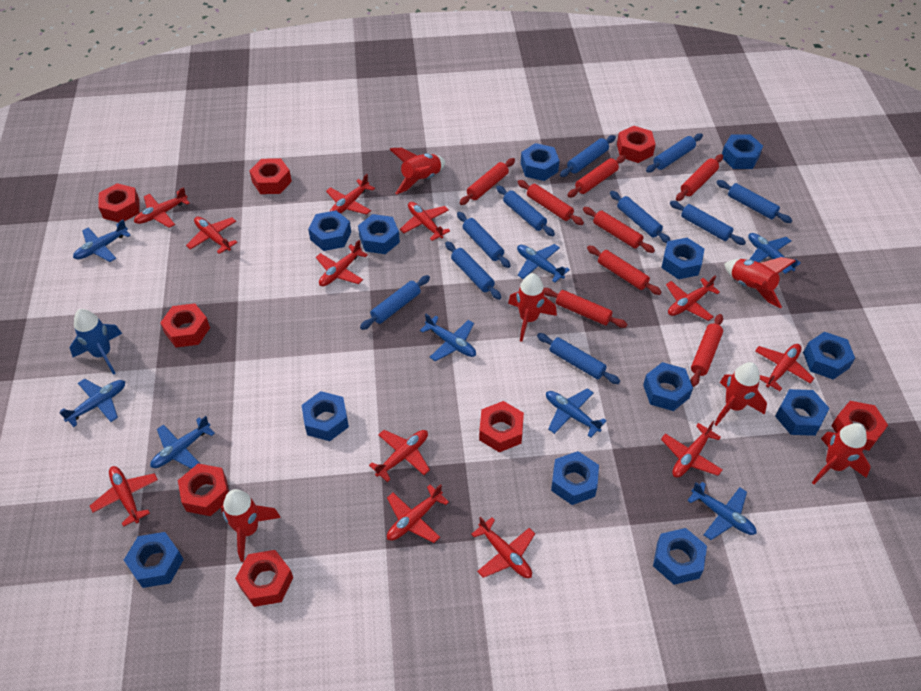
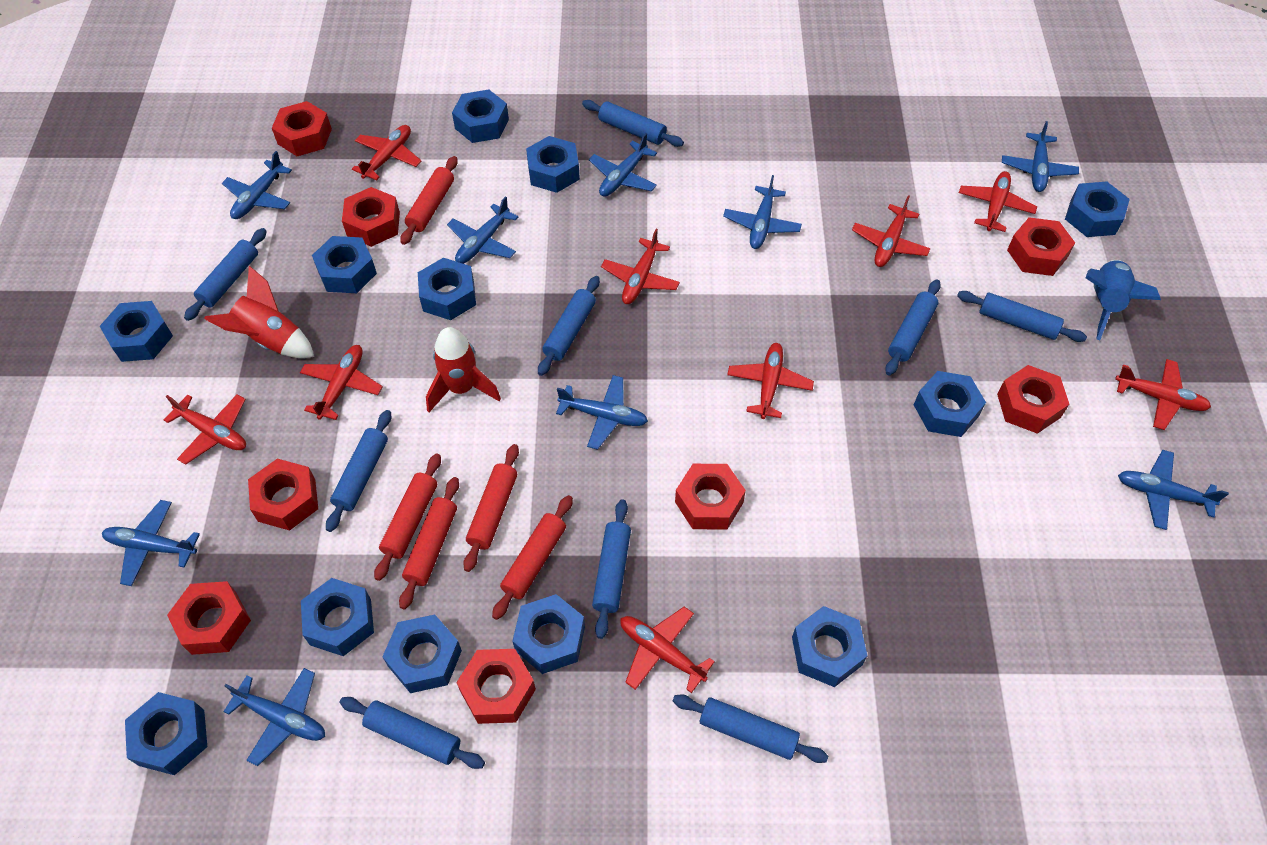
blue plane: 8 -> 9
blue rolling pin: 10 -> 9
red plane: 12 -> 9
red rocket: 6 -> 2
red rolling pin: 8 -> 5

